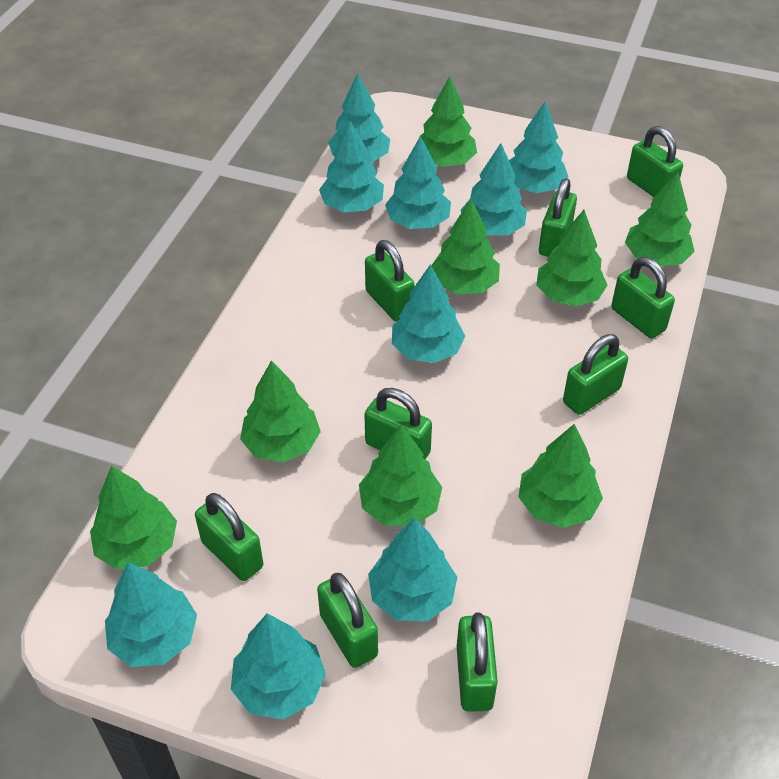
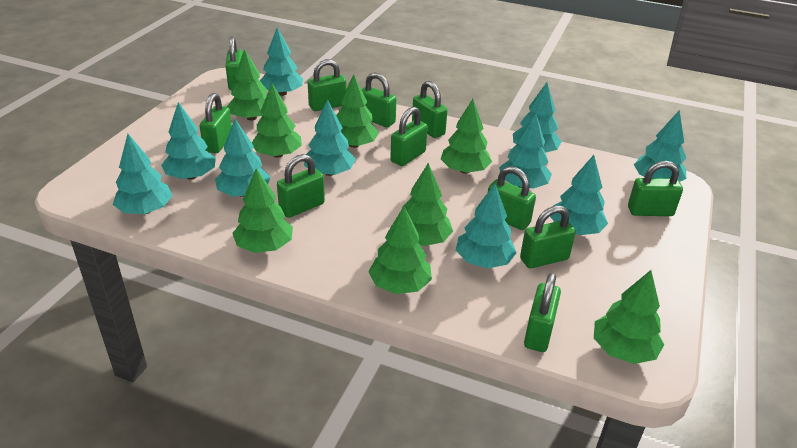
green padlock: 9 -> 11
turquoise tree: 9 -> 10

